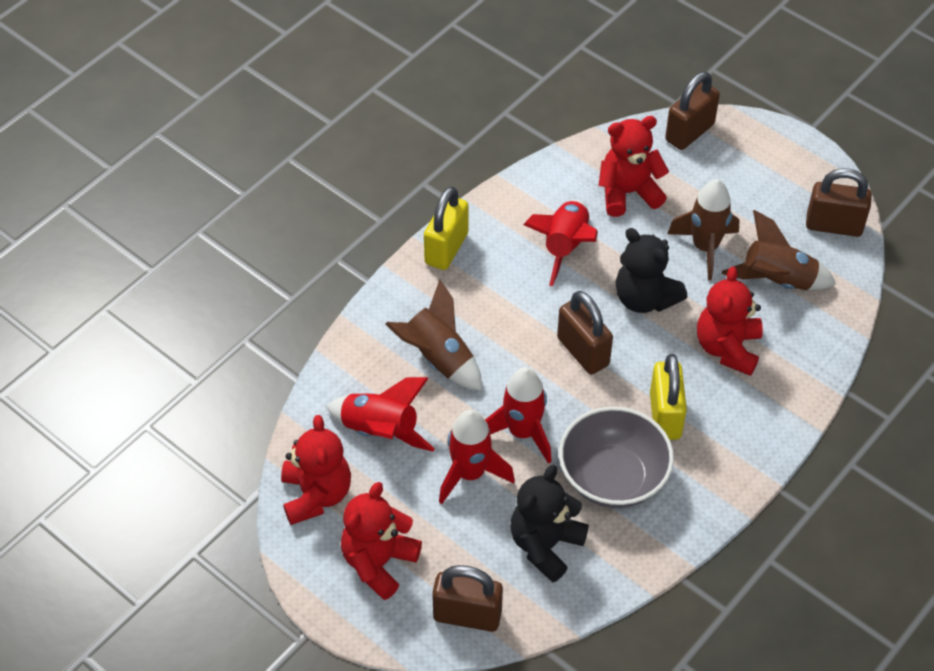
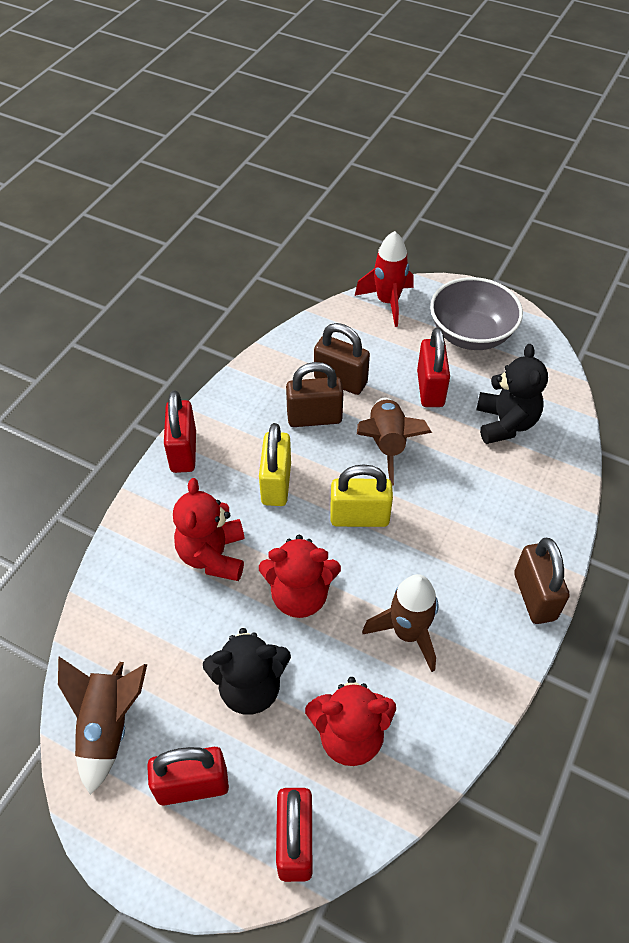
brown padlock: 4 -> 3
red padlock: 0 -> 4
red rocket: 4 -> 1
red teddy bear: 4 -> 3

